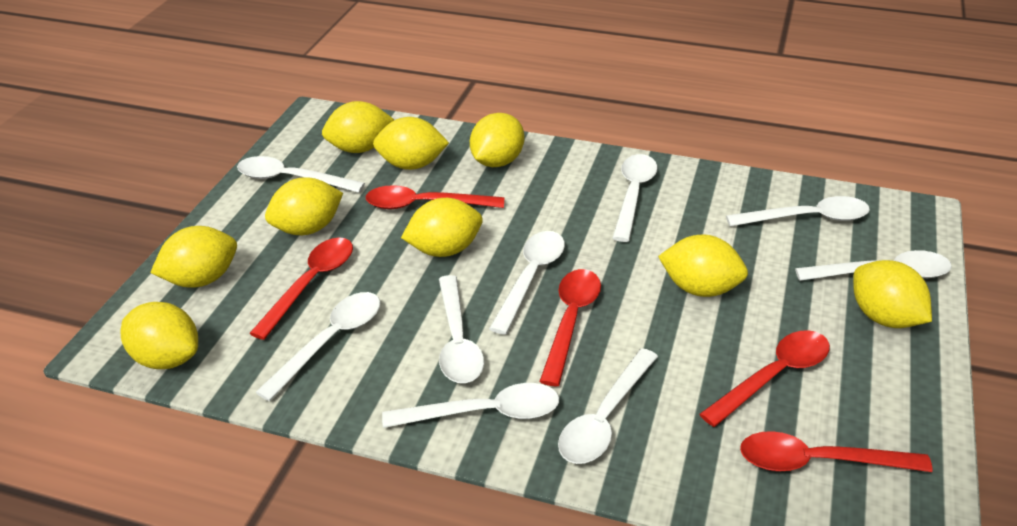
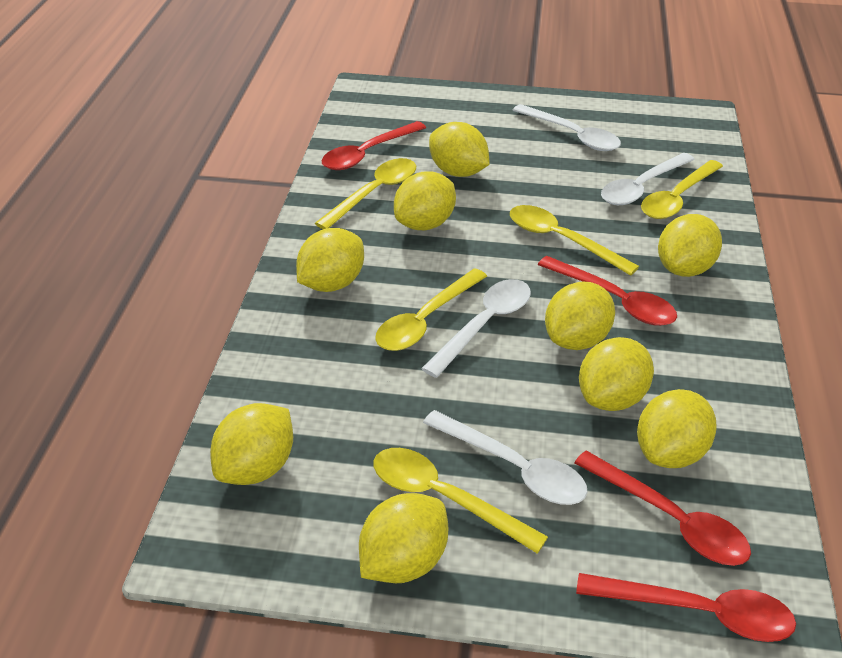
red spoon: 5 -> 4
white spoon: 9 -> 4
yellow spoon: 0 -> 5

